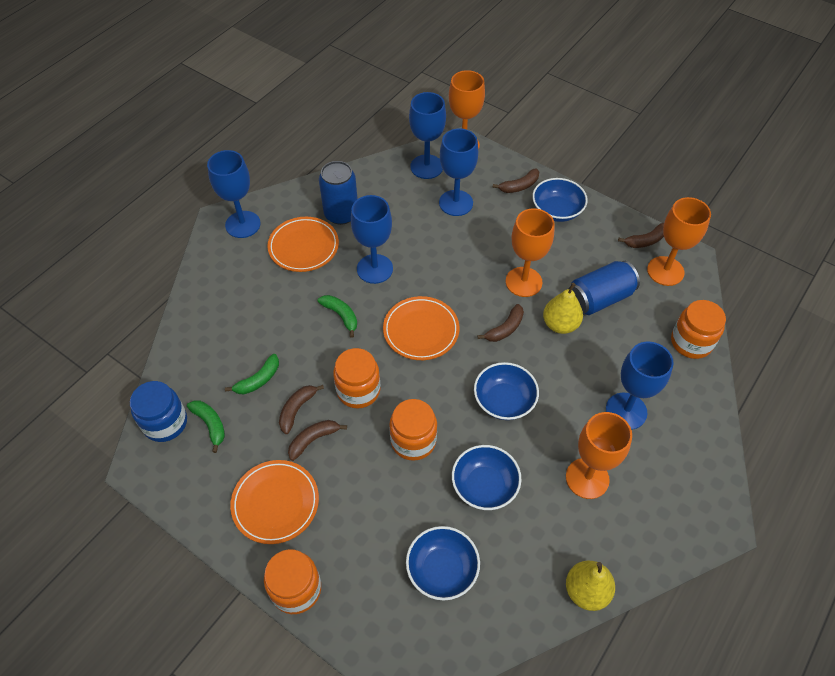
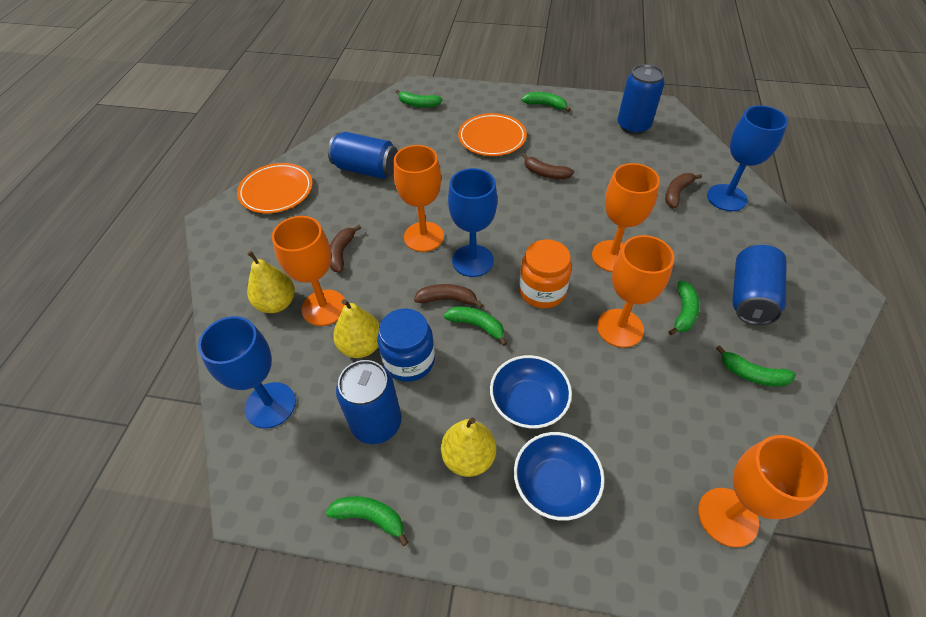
blue bowl: 4 -> 2
blue can: 2 -> 4
blue goblet: 5 -> 3
brown banana: 5 -> 4
green banana: 3 -> 6
orange goblet: 4 -> 5
orange jar: 4 -> 1
orange plate: 3 -> 2
yellow pear: 2 -> 3

